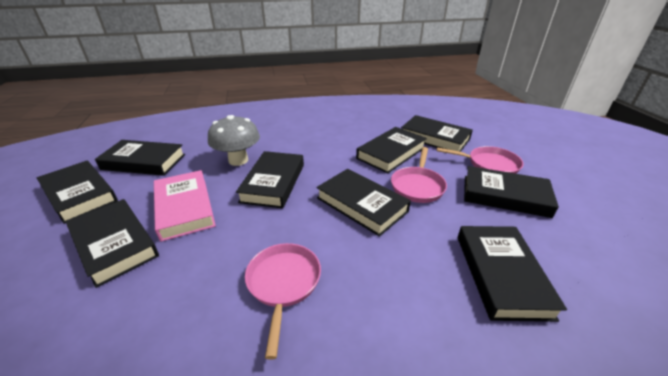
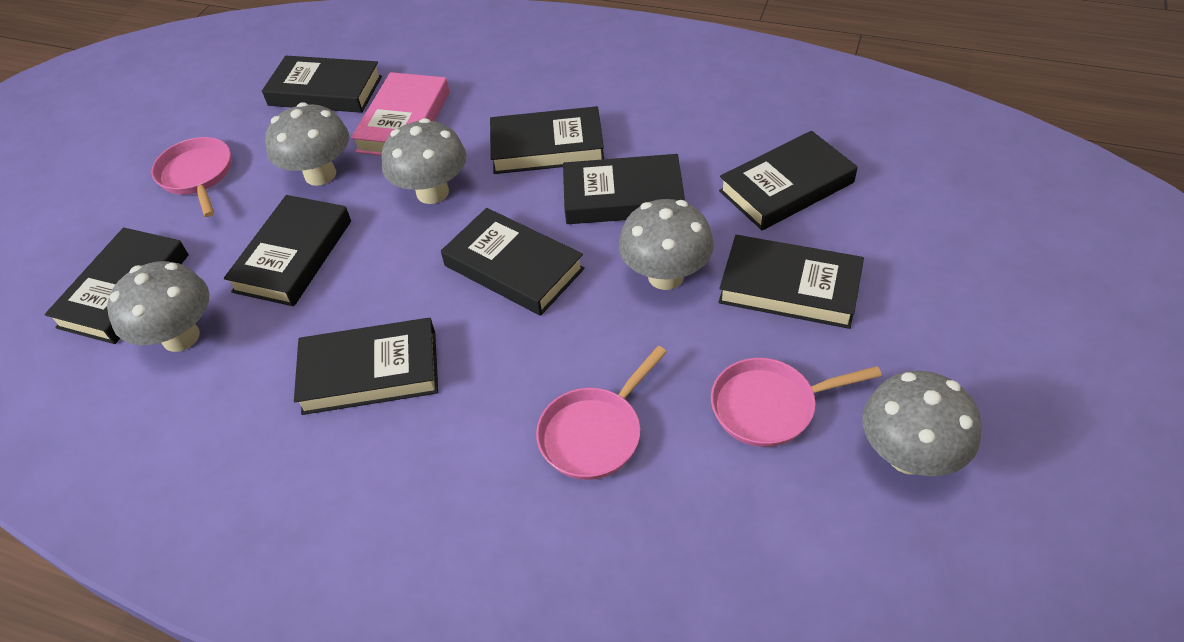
grey mushroom: 1 -> 5

